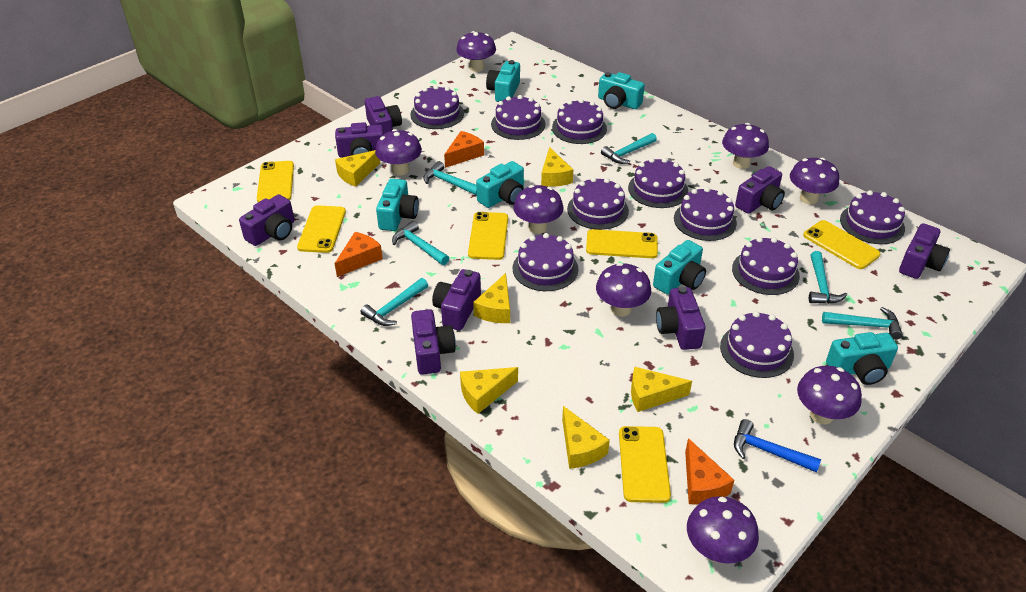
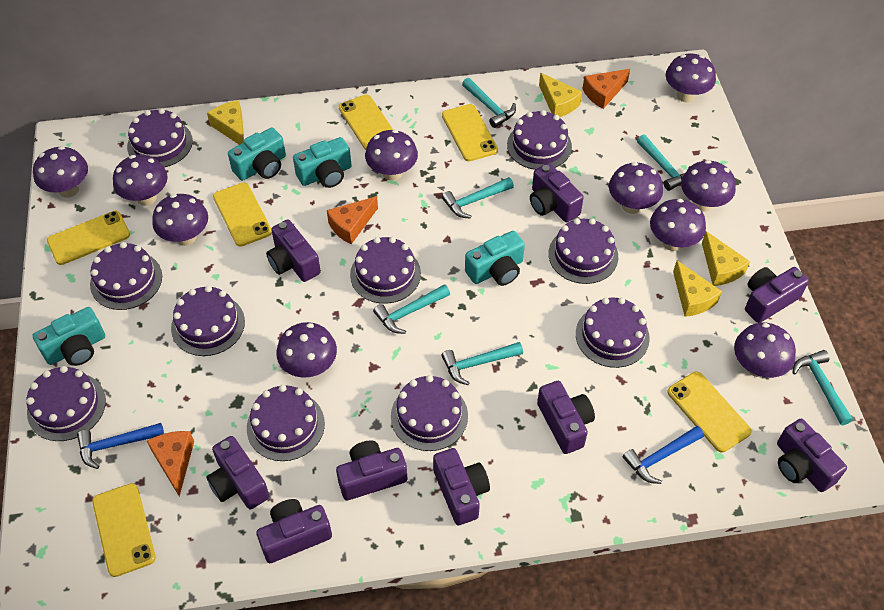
blue hammer: 1 -> 2
purple camera: 8 -> 9
purple mushroom: 8 -> 10
turquoise camera: 6 -> 4
yellow cheese: 6 -> 4

